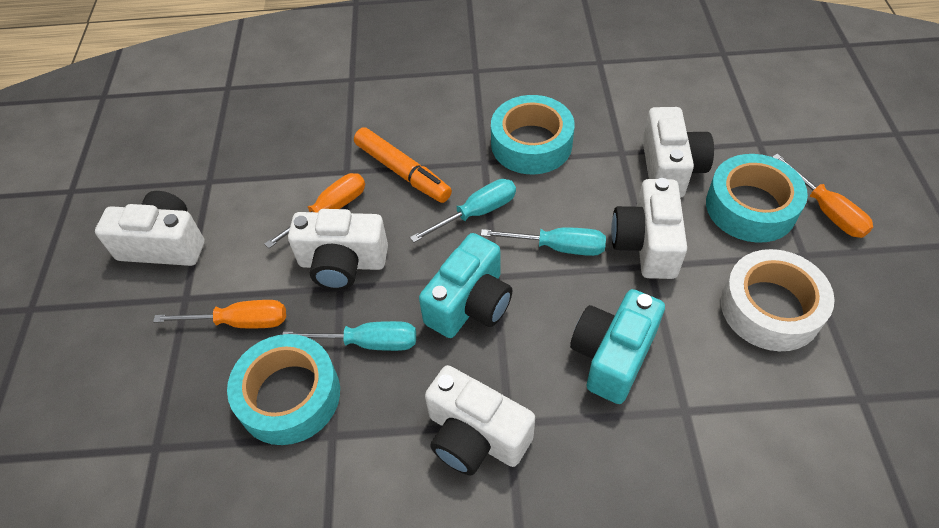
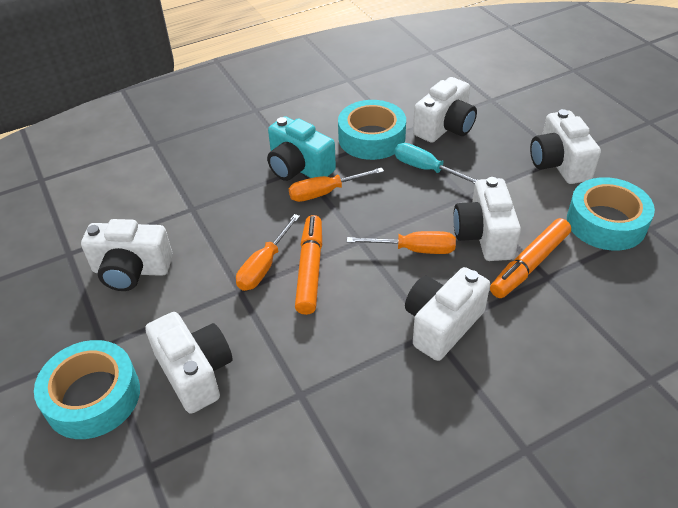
orange marker: 1 -> 2
turquoise camera: 2 -> 1
turquoise screwdriver: 3 -> 1
white camera: 5 -> 6
white tape: 1 -> 0

